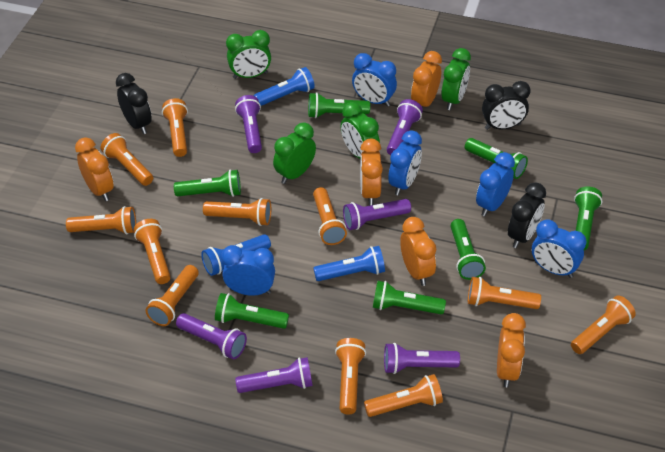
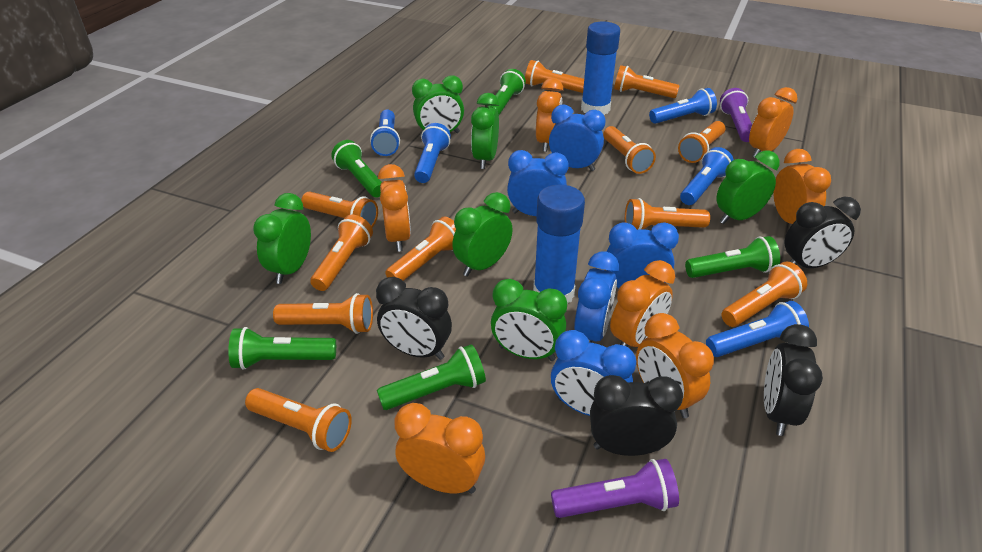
black clock: 3 -> 4
blue flashlight: 3 -> 5
blue glue stick: 0 -> 2
green clock: 4 -> 6
green flashlight: 7 -> 5
orange clock: 5 -> 7
purple flashlight: 6 -> 2

